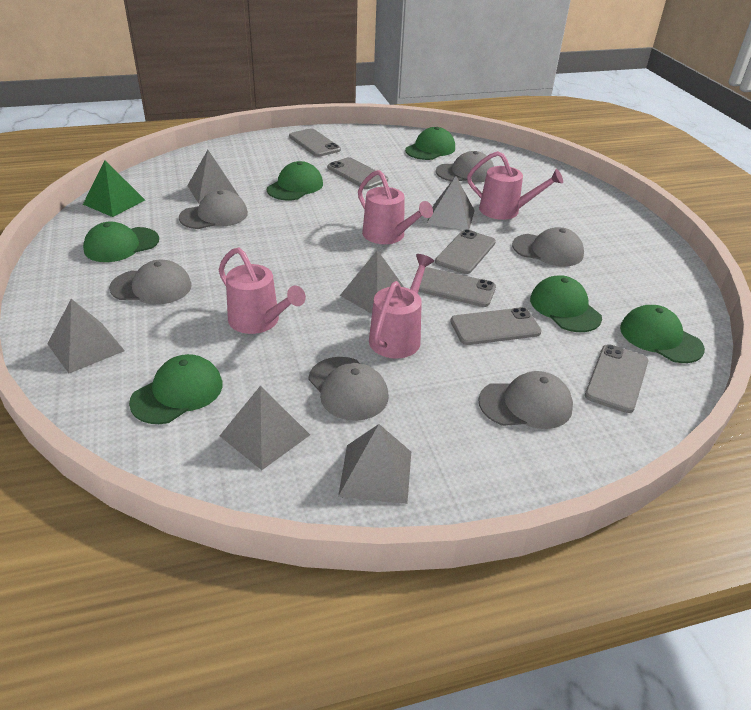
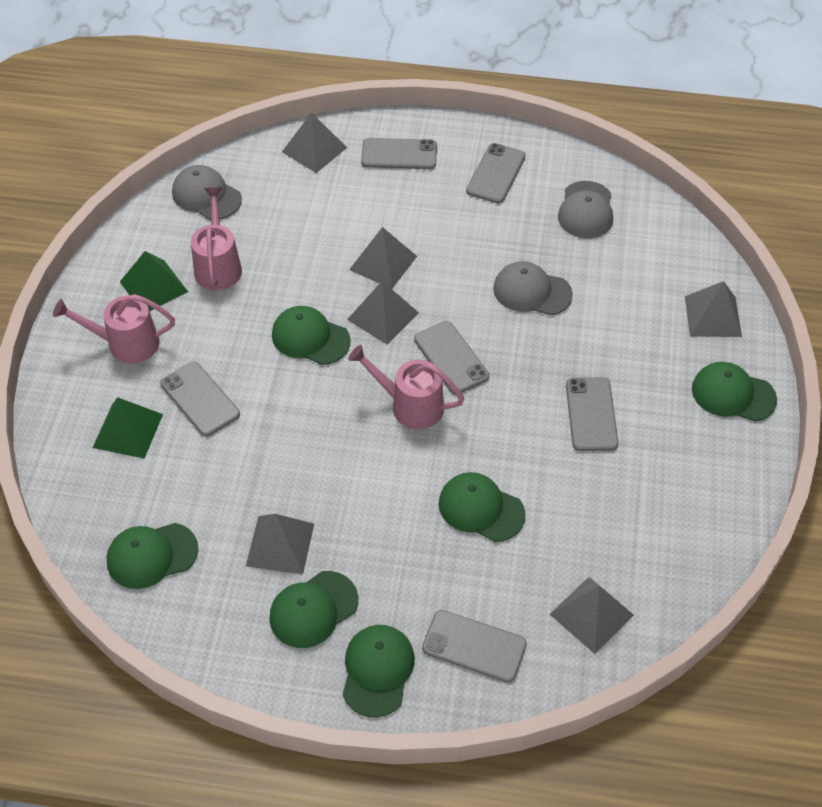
green pyramid: 1 -> 2
grey cap: 6 -> 3
pink watering can: 4 -> 3

